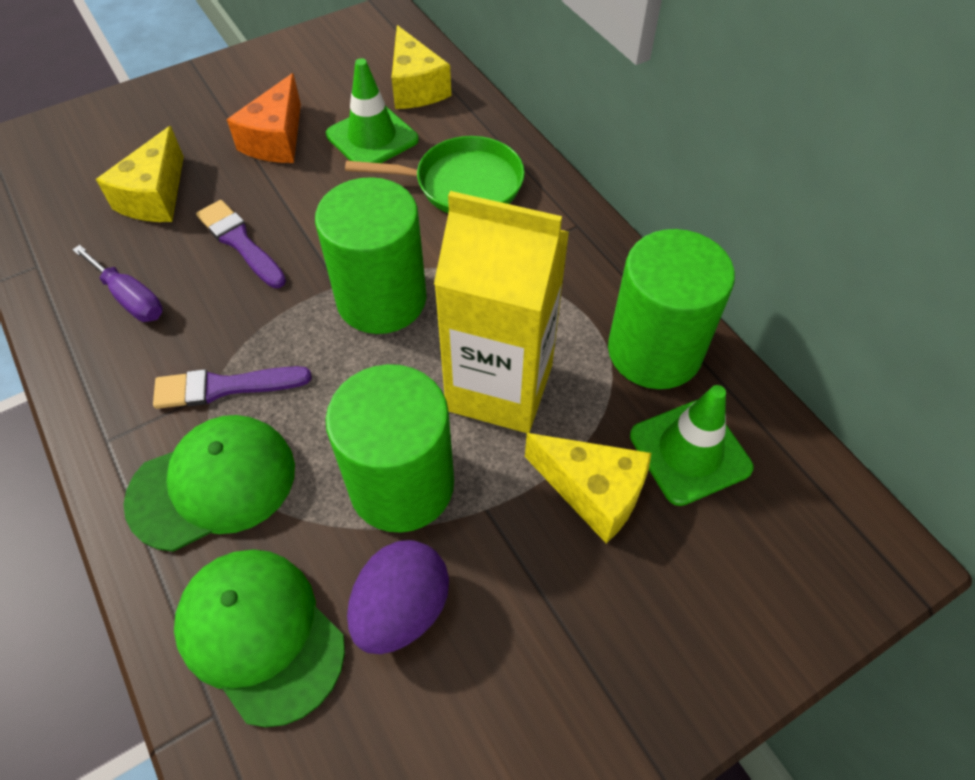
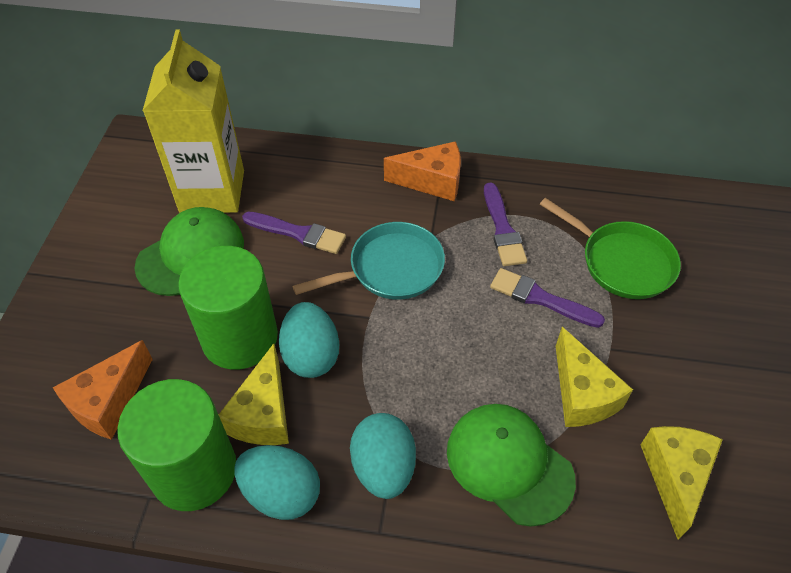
green cylinder: 3 -> 2
green traffic cone: 2 -> 0
orange cheese: 1 -> 2
purple brush: 2 -> 3
purple egg: 1 -> 0
purple screwdriver: 1 -> 0
turquoise egg: 0 -> 3
turquoise pan: 0 -> 1

